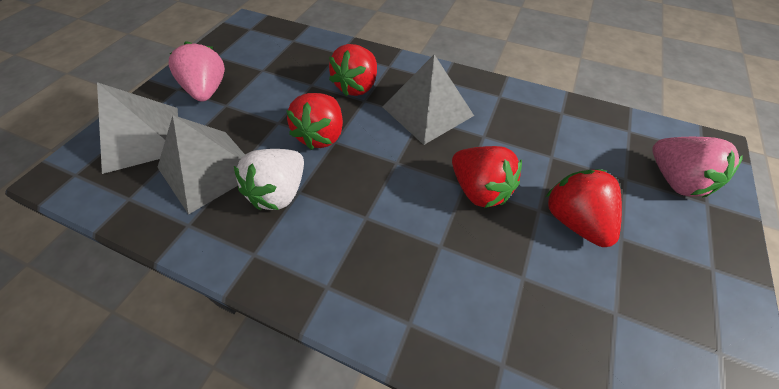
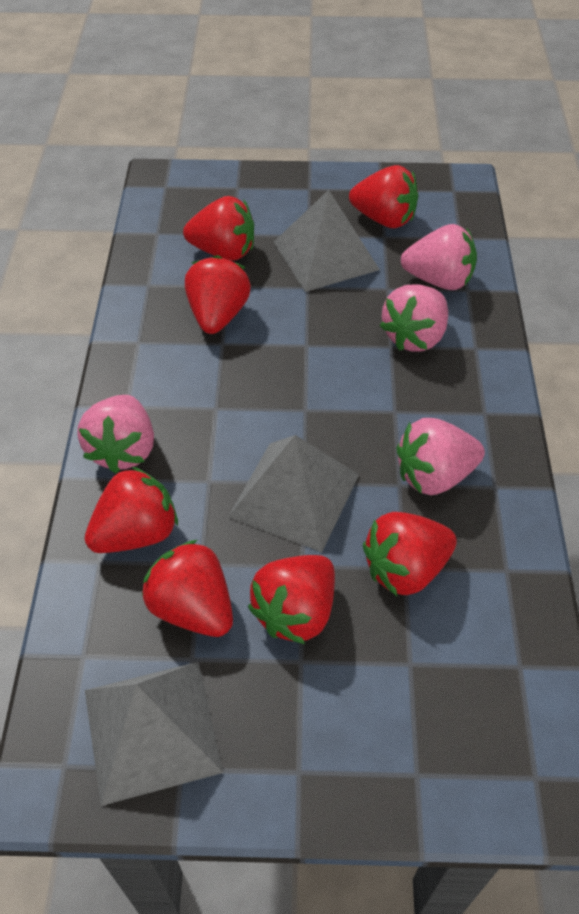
pink strawberry: 2 -> 4
red strawberry: 4 -> 7
white strawberry: 1 -> 0

